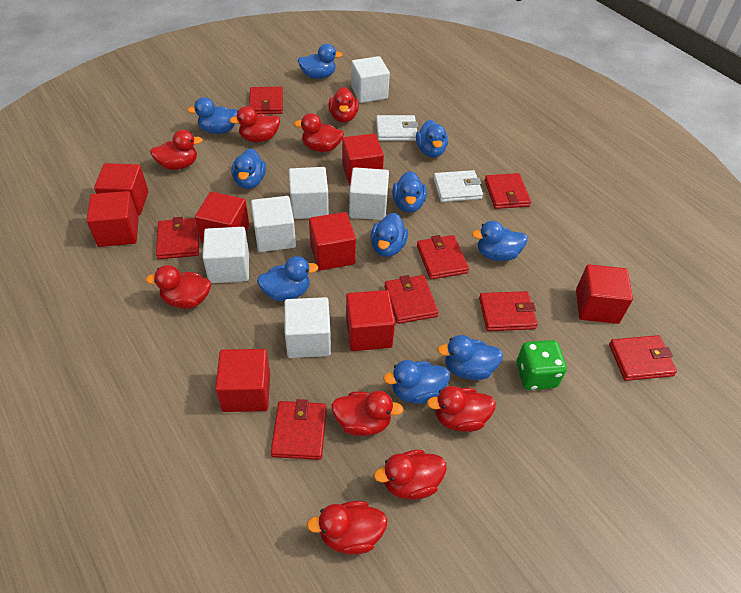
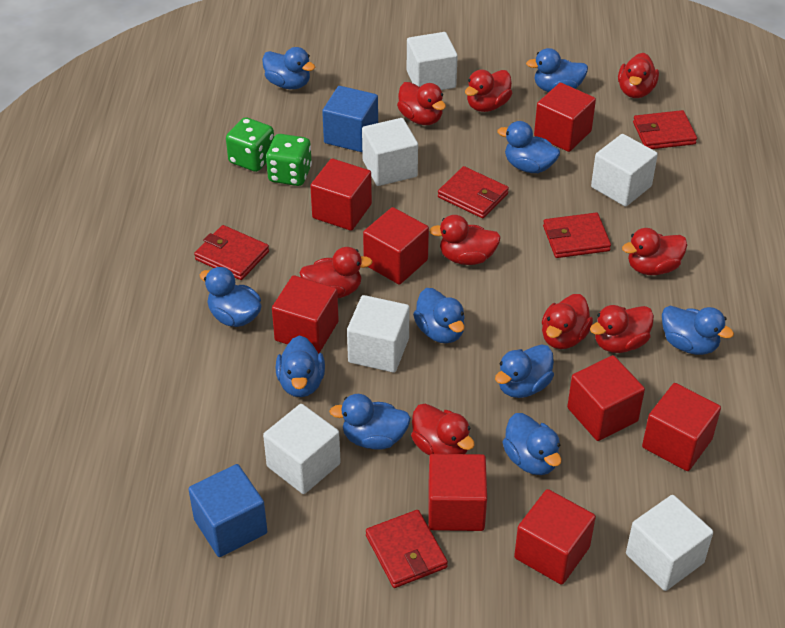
blue cube: 0 -> 2
green dice: 1 -> 2
red wallet: 8 -> 5
white wallet: 2 -> 0

